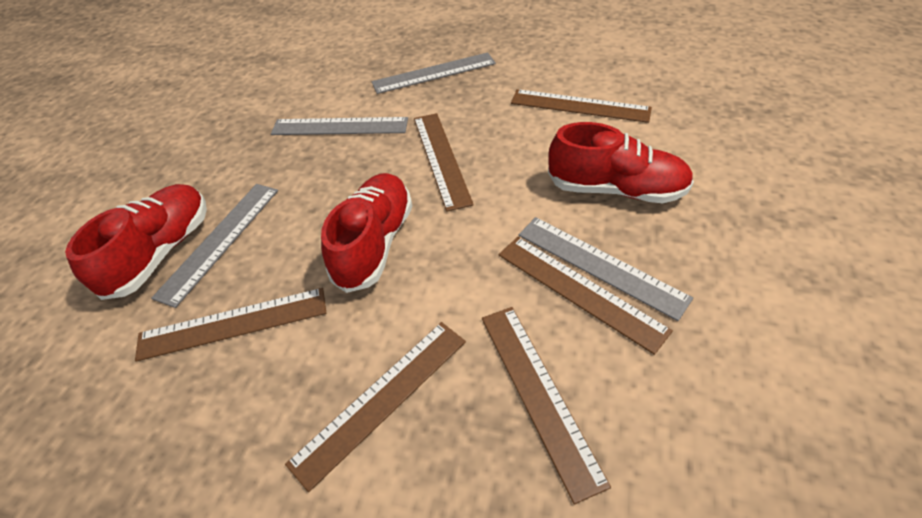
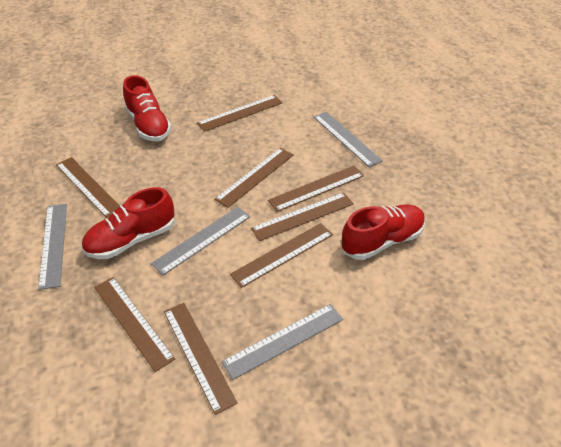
brown ruler: 6 -> 8

